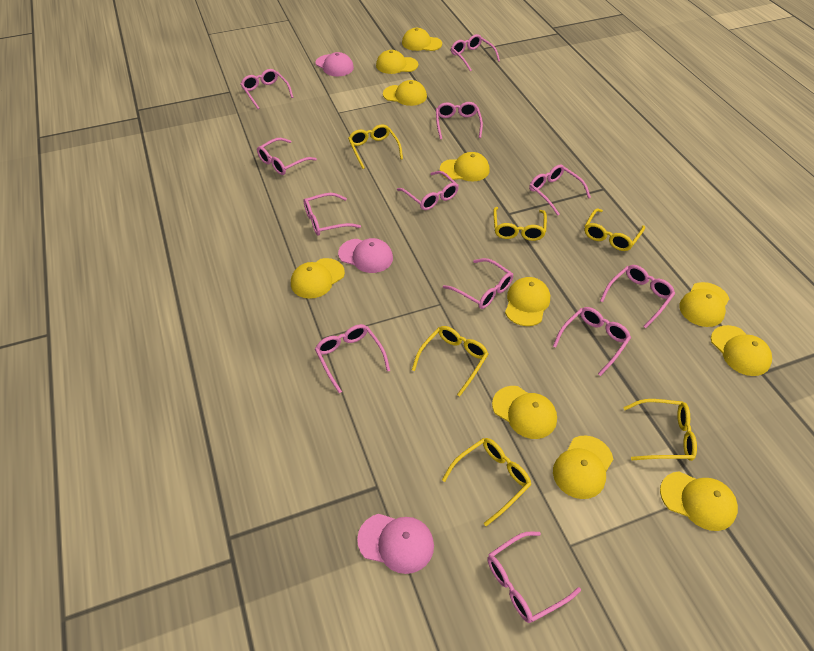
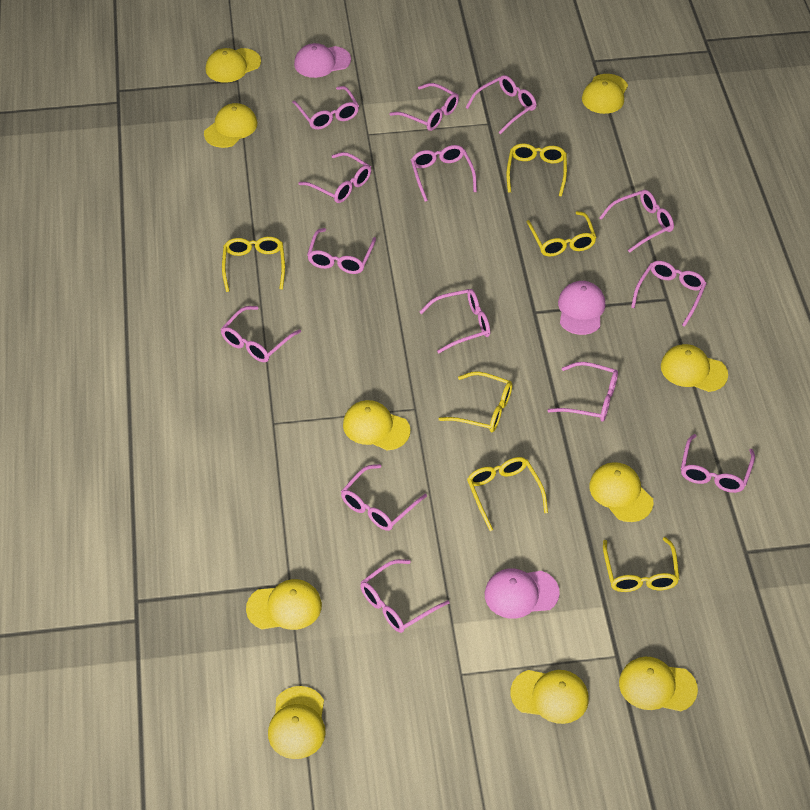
pink glasses: 12 -> 14
yellow cap: 11 -> 10

